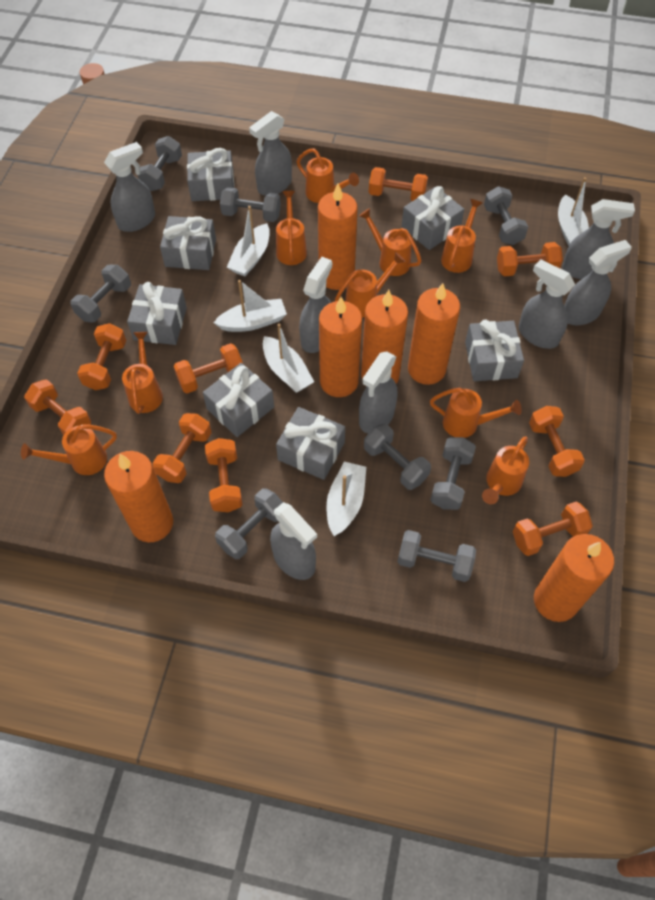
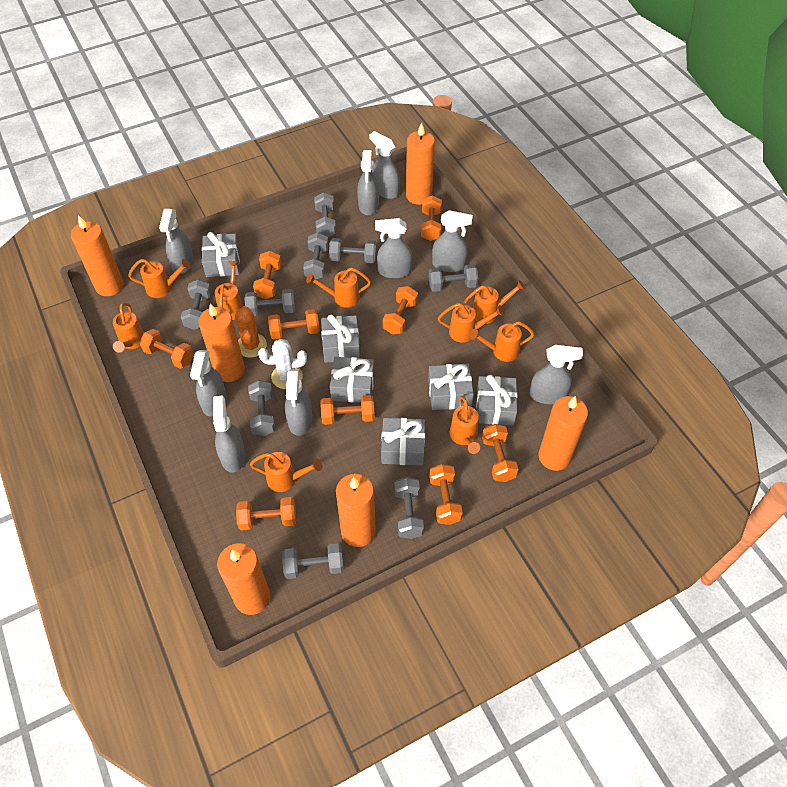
grey dumbbell: 8 -> 9
grey gift: 7 -> 6
grey spray bottle: 8 -> 9
orange cactus: 0 -> 1
white boat: 5 -> 0
white cactus: 0 -> 1

